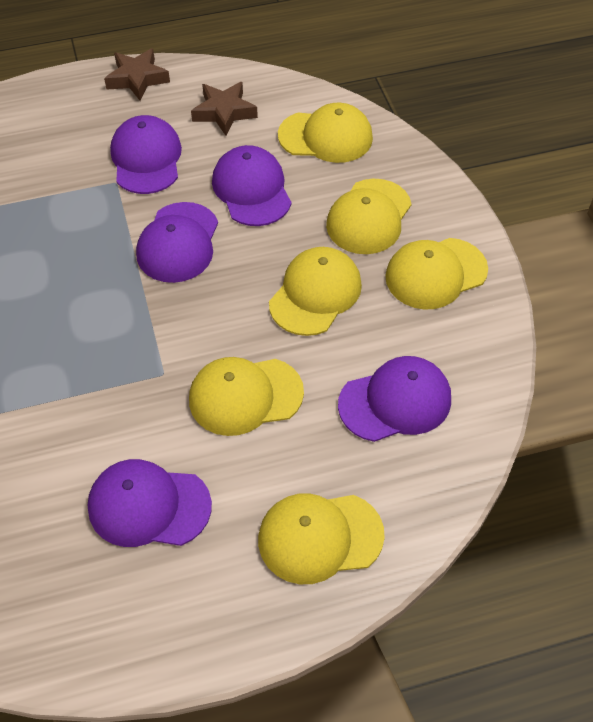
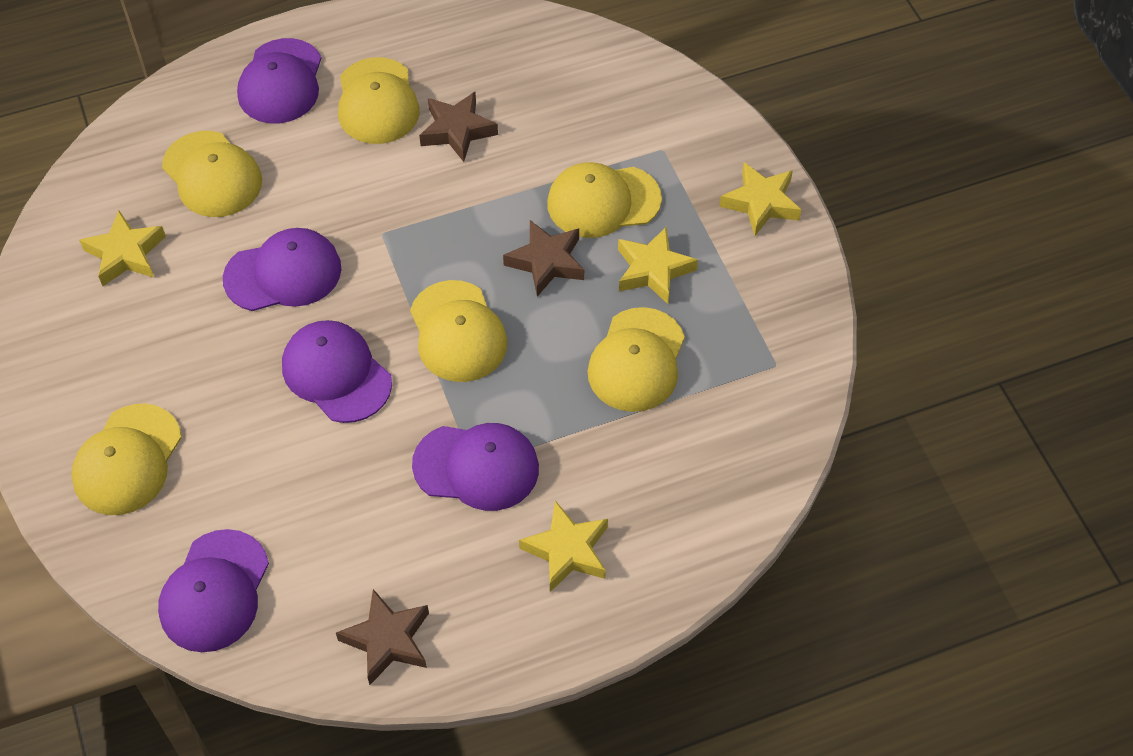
brown star: 2 -> 3
yellow star: 0 -> 4

